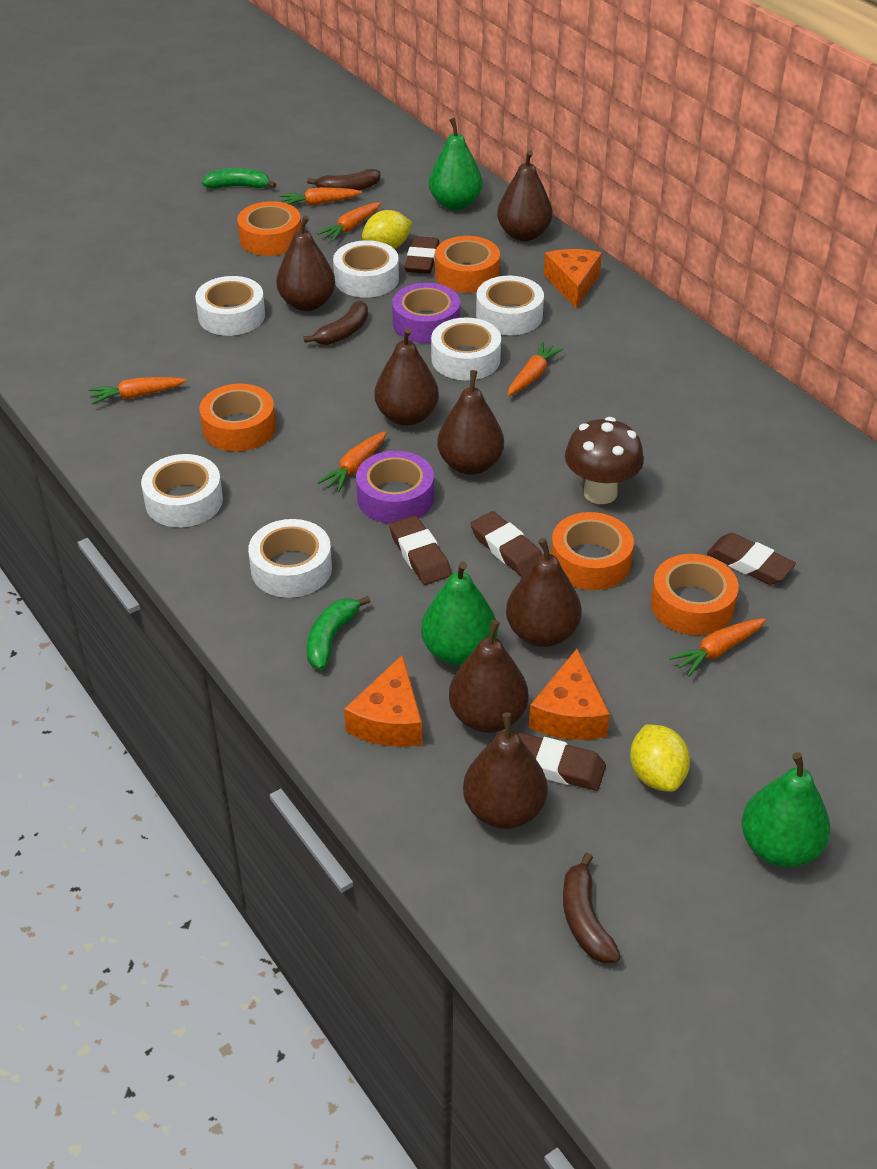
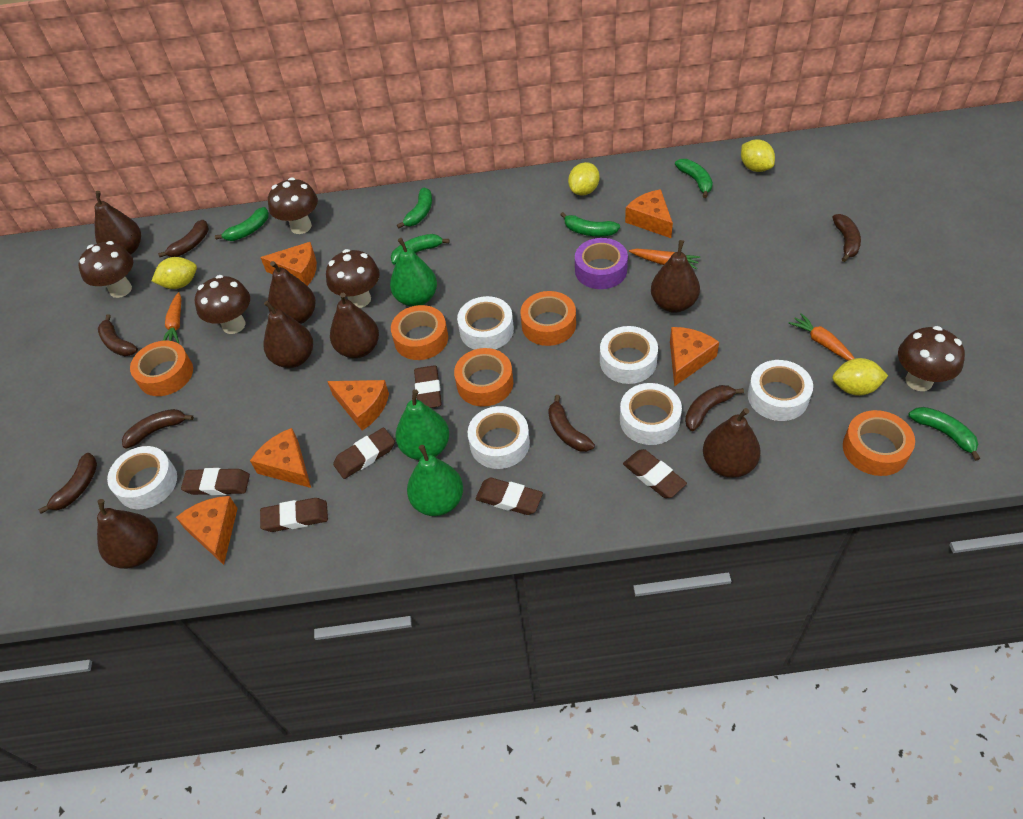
brown banana: 3 -> 7
brown eraser: 5 -> 6
brown mushroom: 1 -> 5
green banana: 2 -> 6
orange carrot: 6 -> 3
orange cheese: 3 -> 6
purple tape: 2 -> 1
yellow lemon: 2 -> 4

